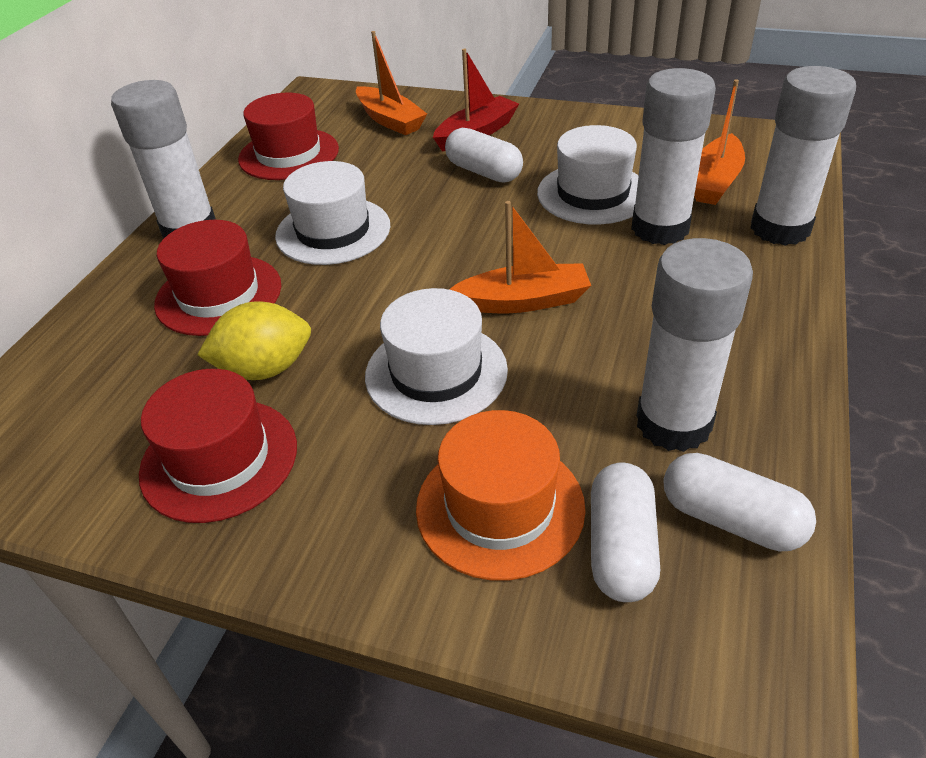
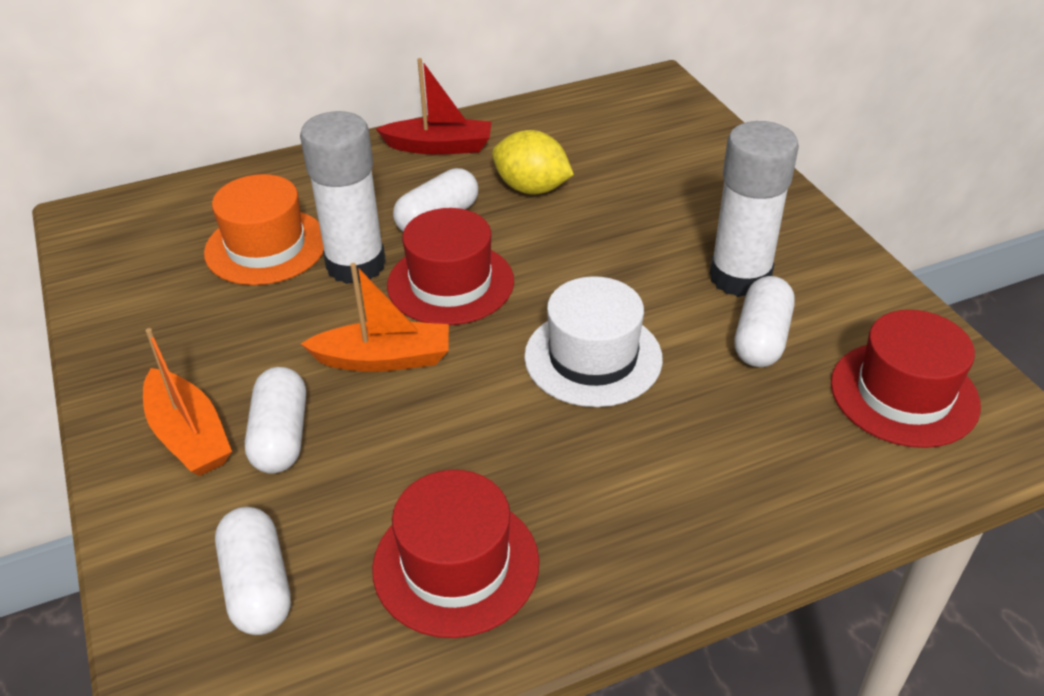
orange boat: 3 -> 2
white capsule: 3 -> 4
white glue stick: 4 -> 2
white hat: 3 -> 1

